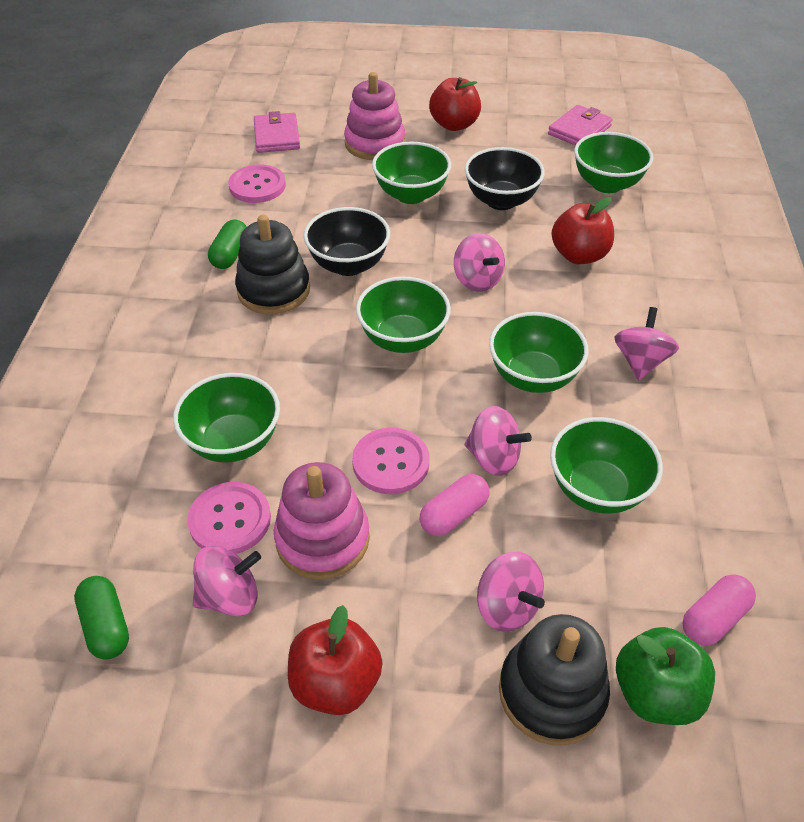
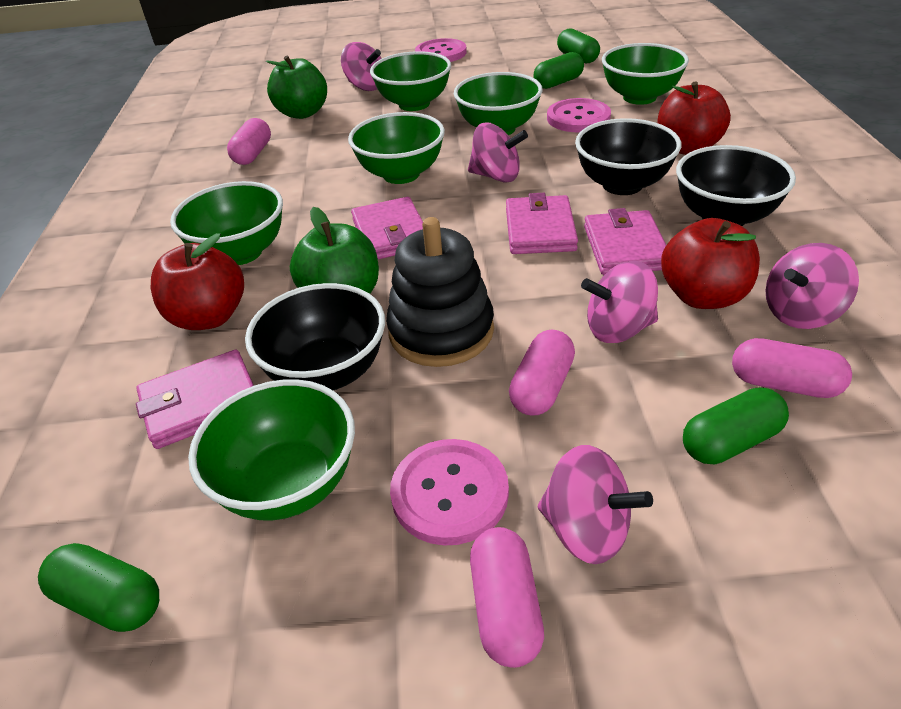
black bowl: 2 -> 3
black stacking toy: 2 -> 1
green apple: 1 -> 2
green capsule: 2 -> 4
pink capsule: 2 -> 4
pink stacking toy: 2 -> 0
pink wallet: 2 -> 4

